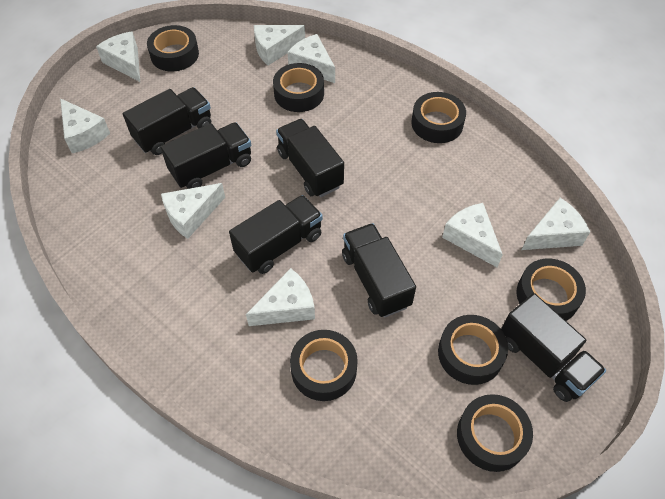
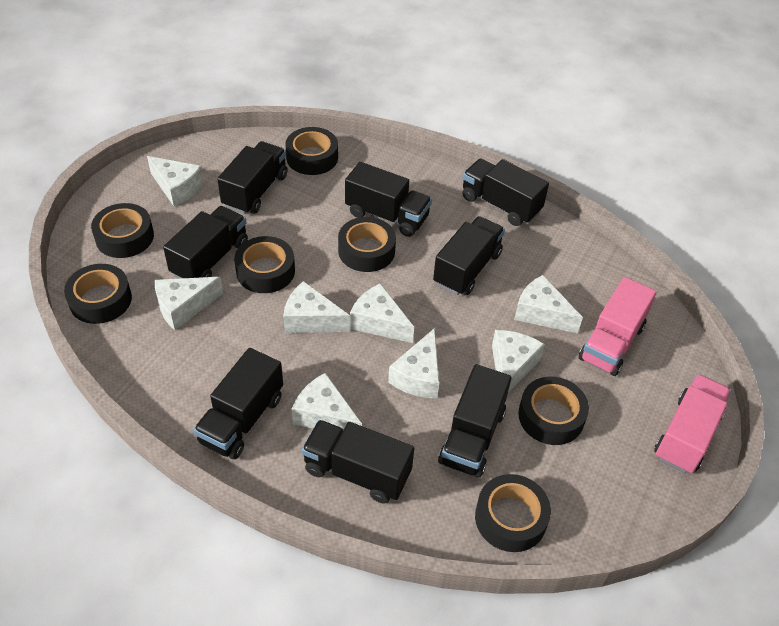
black truck: 6 -> 8
pink truck: 0 -> 2

